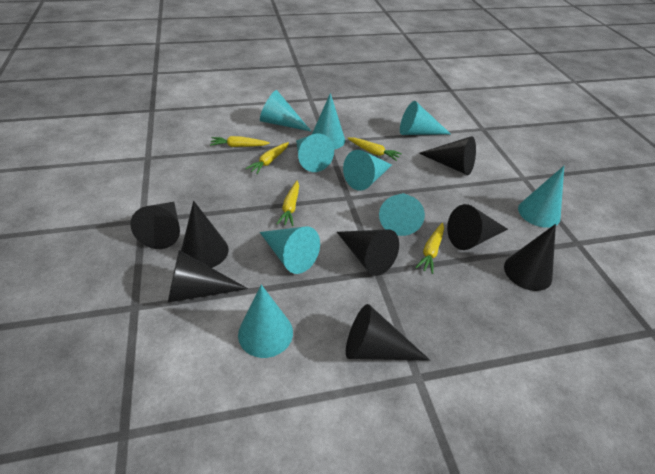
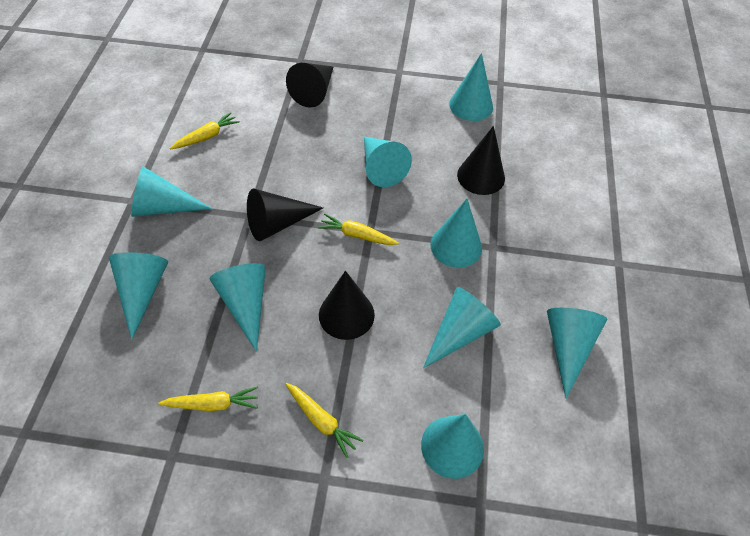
black cone: 8 -> 4
yellow carrot: 5 -> 4

